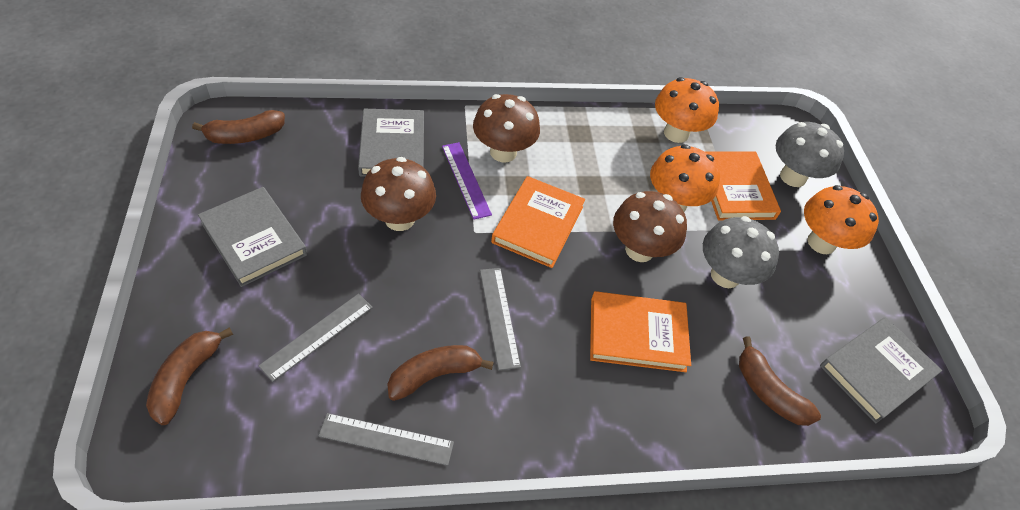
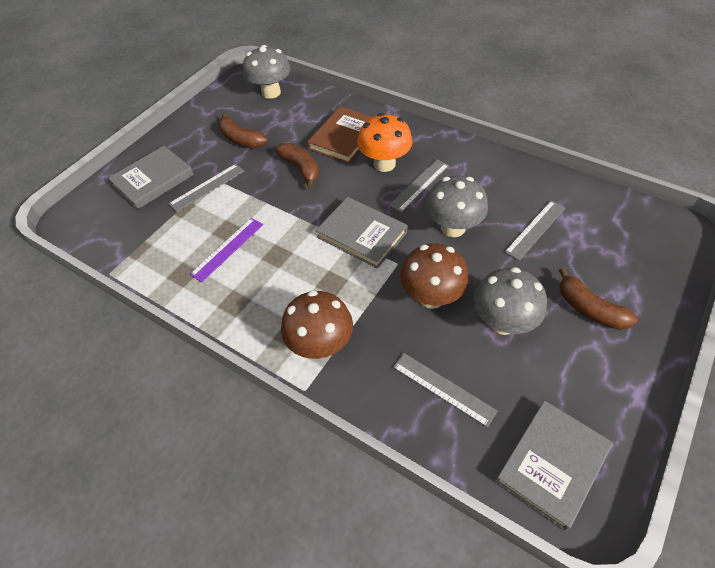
brown banana: 4 -> 3
brown book: 0 -> 1
brown mushroom: 3 -> 2
grey mushroom: 2 -> 3
grey ruler: 3 -> 4
orange book: 3 -> 0
orange mushroom: 3 -> 1

